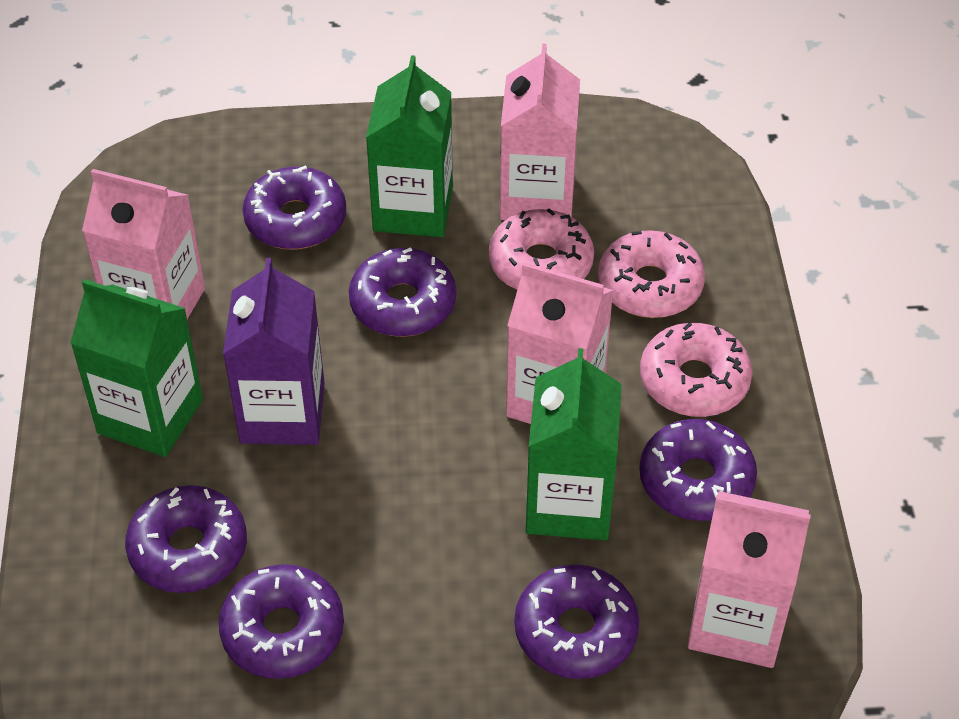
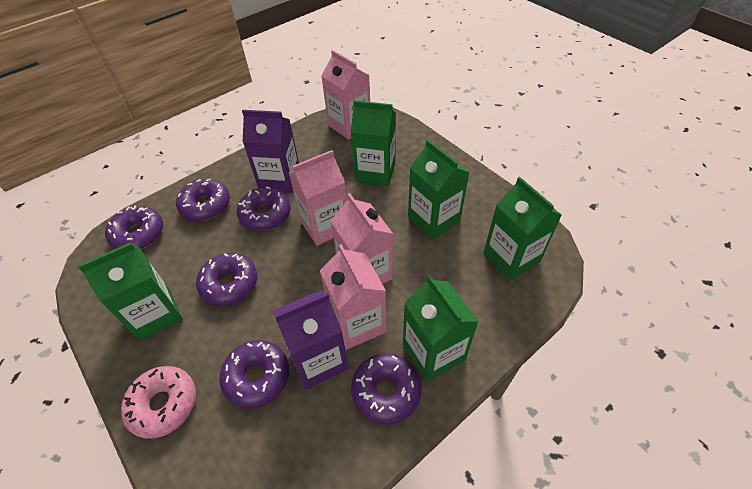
green carton: 3 -> 5
pink donut: 3 -> 1
purple carton: 1 -> 2

